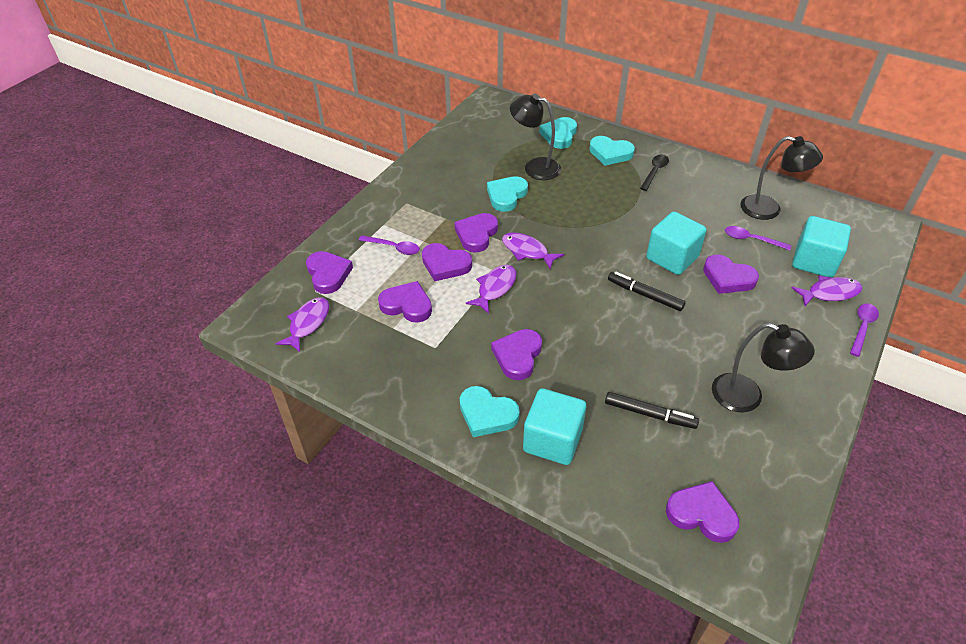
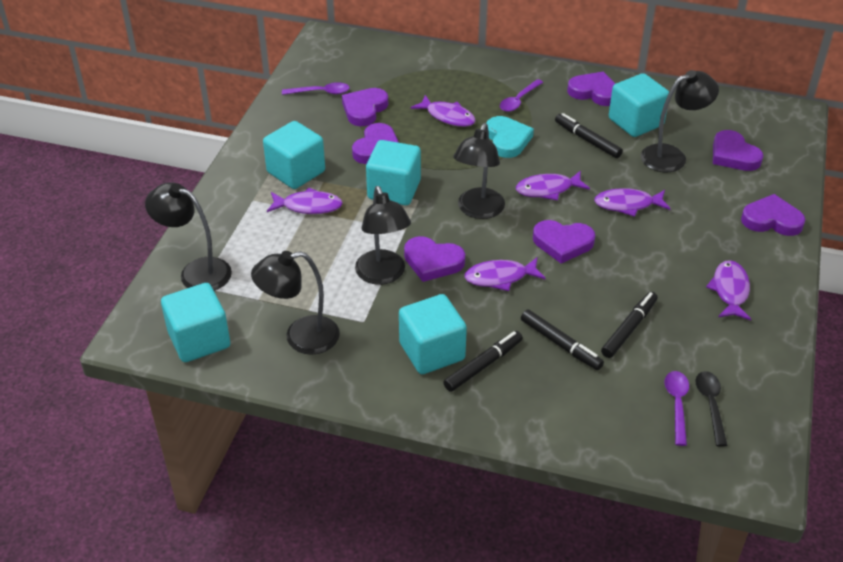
black lamp: 3 -> 5
black marker: 2 -> 4
purple fish: 4 -> 6
turquoise cube: 3 -> 5
turquoise heart: 4 -> 1

